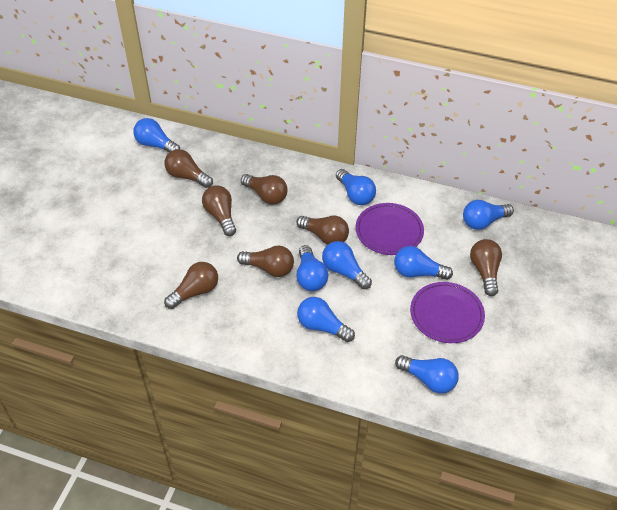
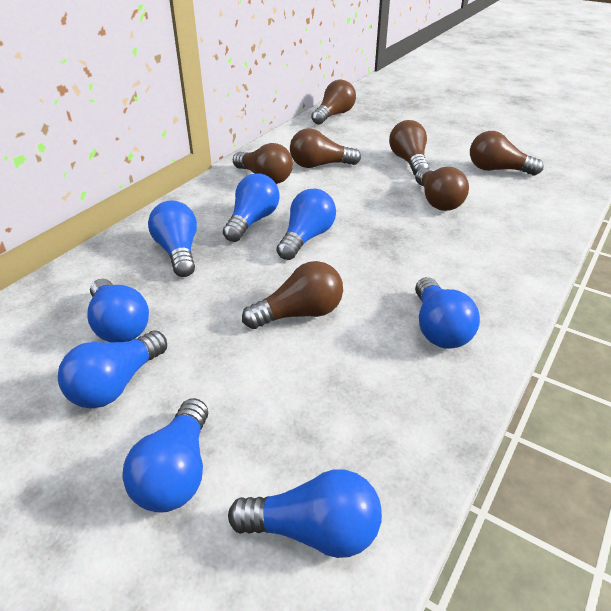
purple plate: 2 -> 0

